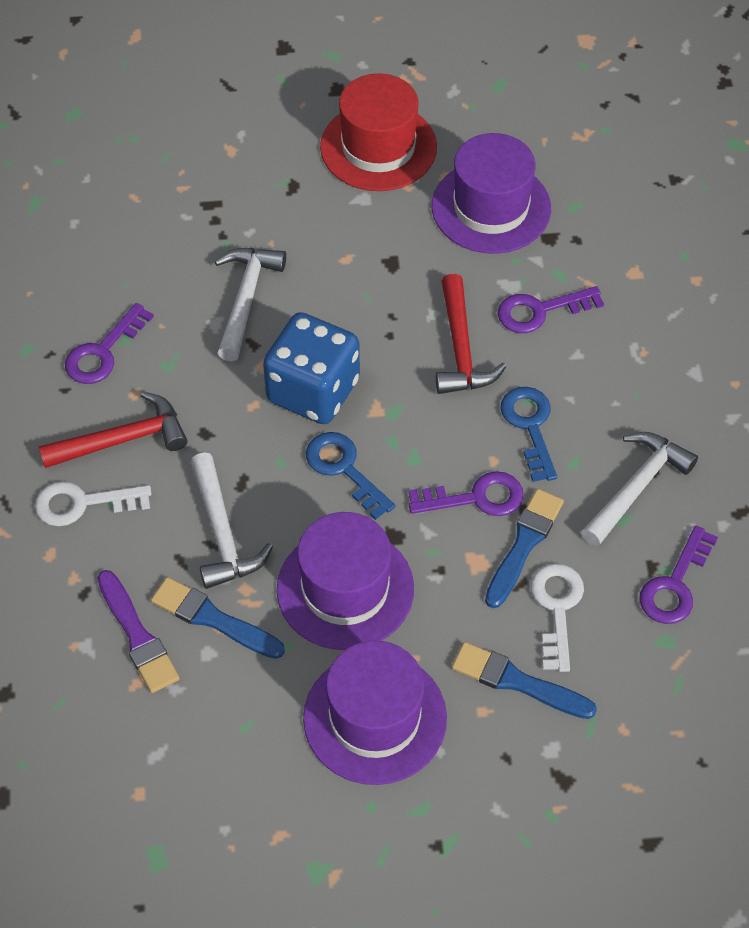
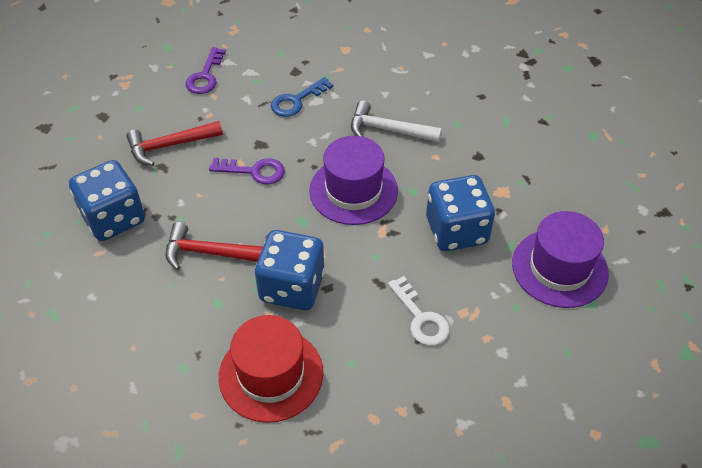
blue brush: 3 -> 0
blue dice: 1 -> 3
blue key: 2 -> 1
purple brush: 1 -> 0
purple hat: 3 -> 2
purple key: 4 -> 2
white hammer: 3 -> 1
white key: 2 -> 1

